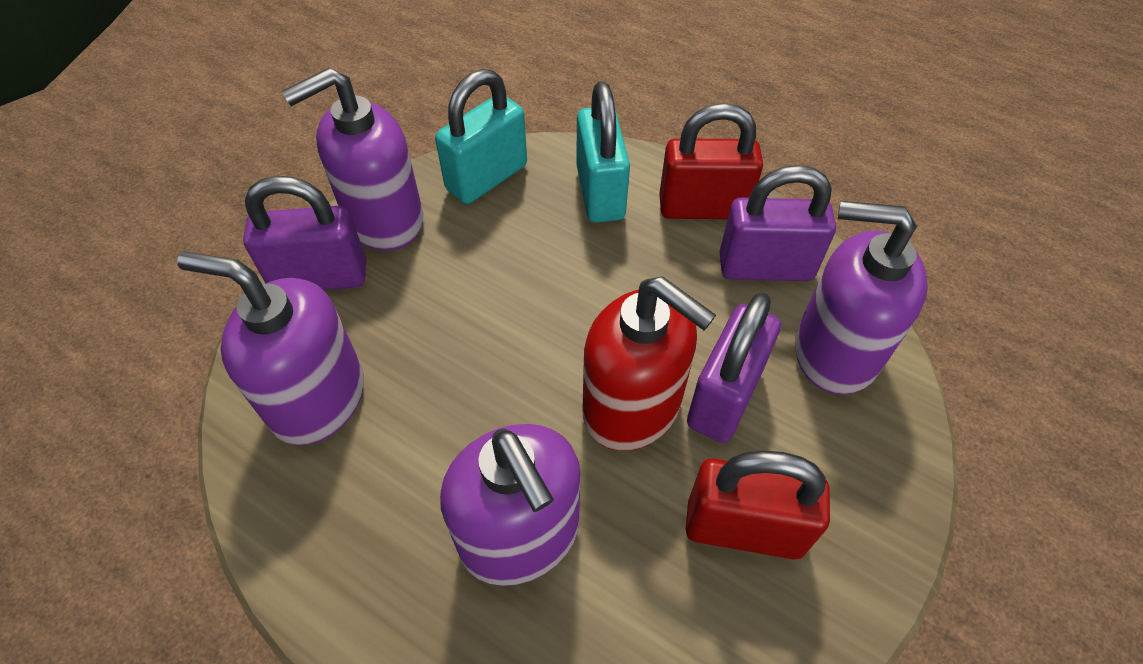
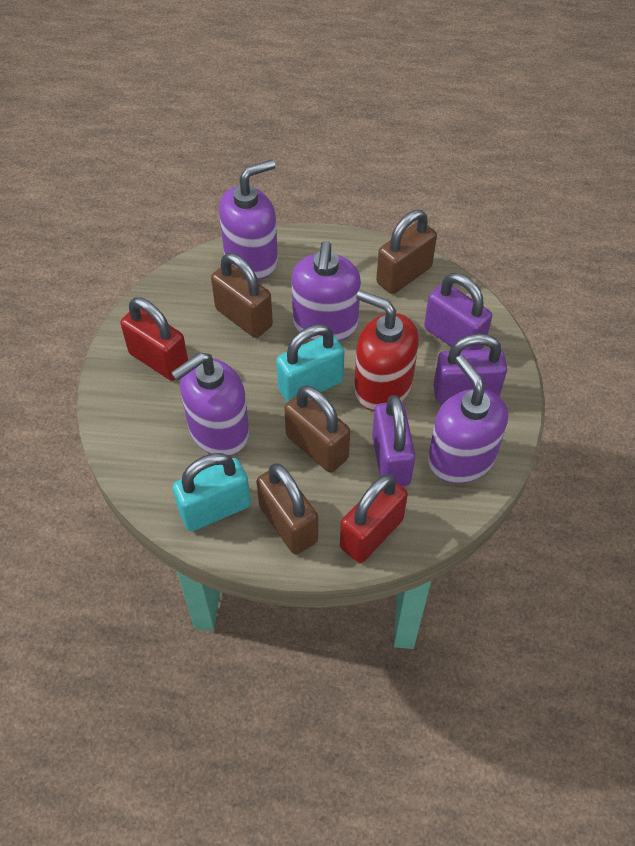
brown padlock: 0 -> 4

